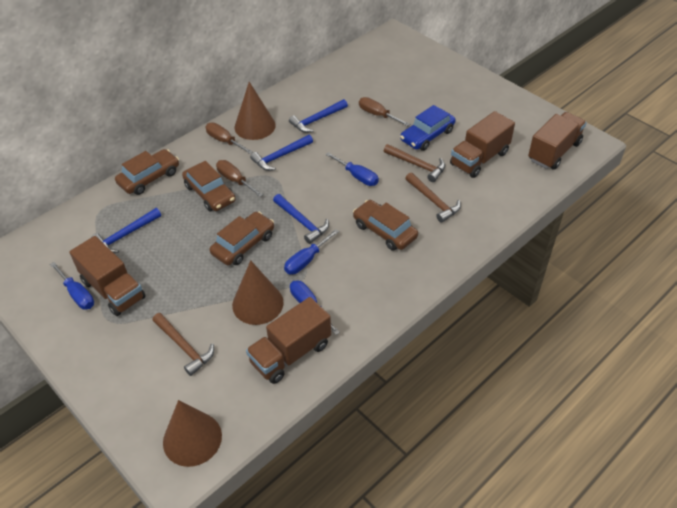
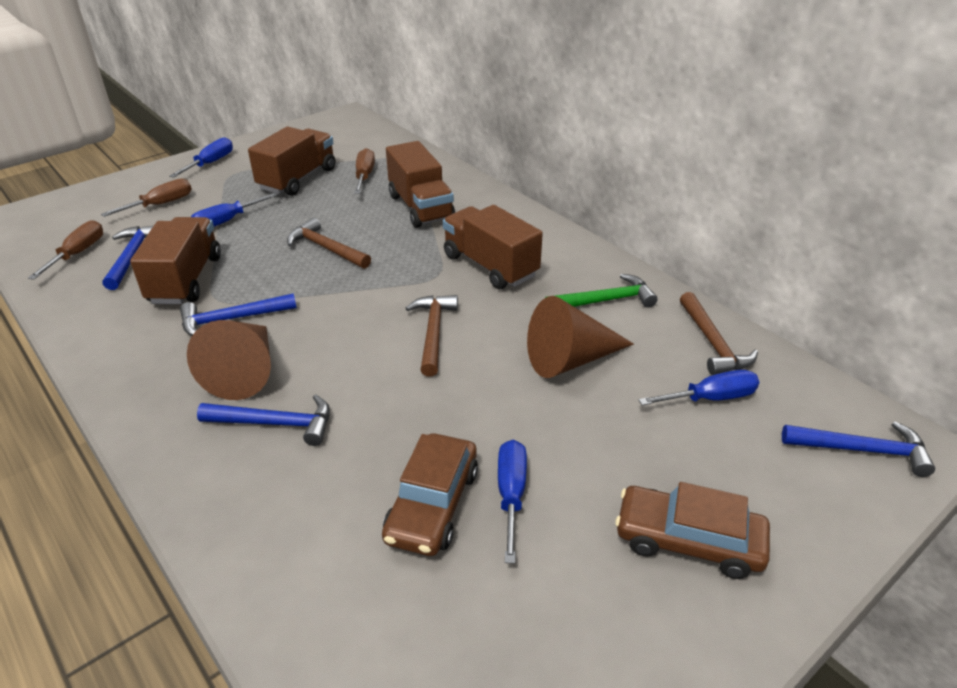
blue car: 1 -> 0
brown car: 4 -> 2
brown cone: 3 -> 2
green hammer: 0 -> 1

